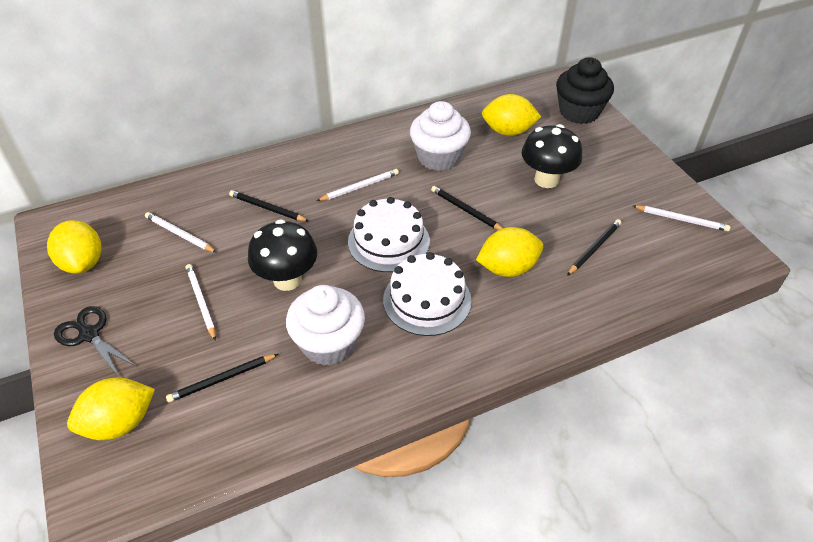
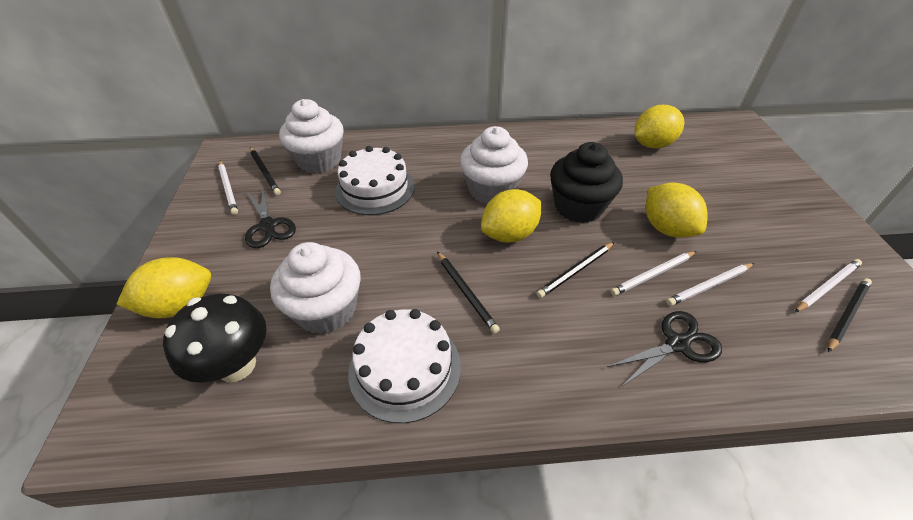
black mushroom: 2 -> 1
black scissors: 1 -> 2
white cupcake: 2 -> 3

